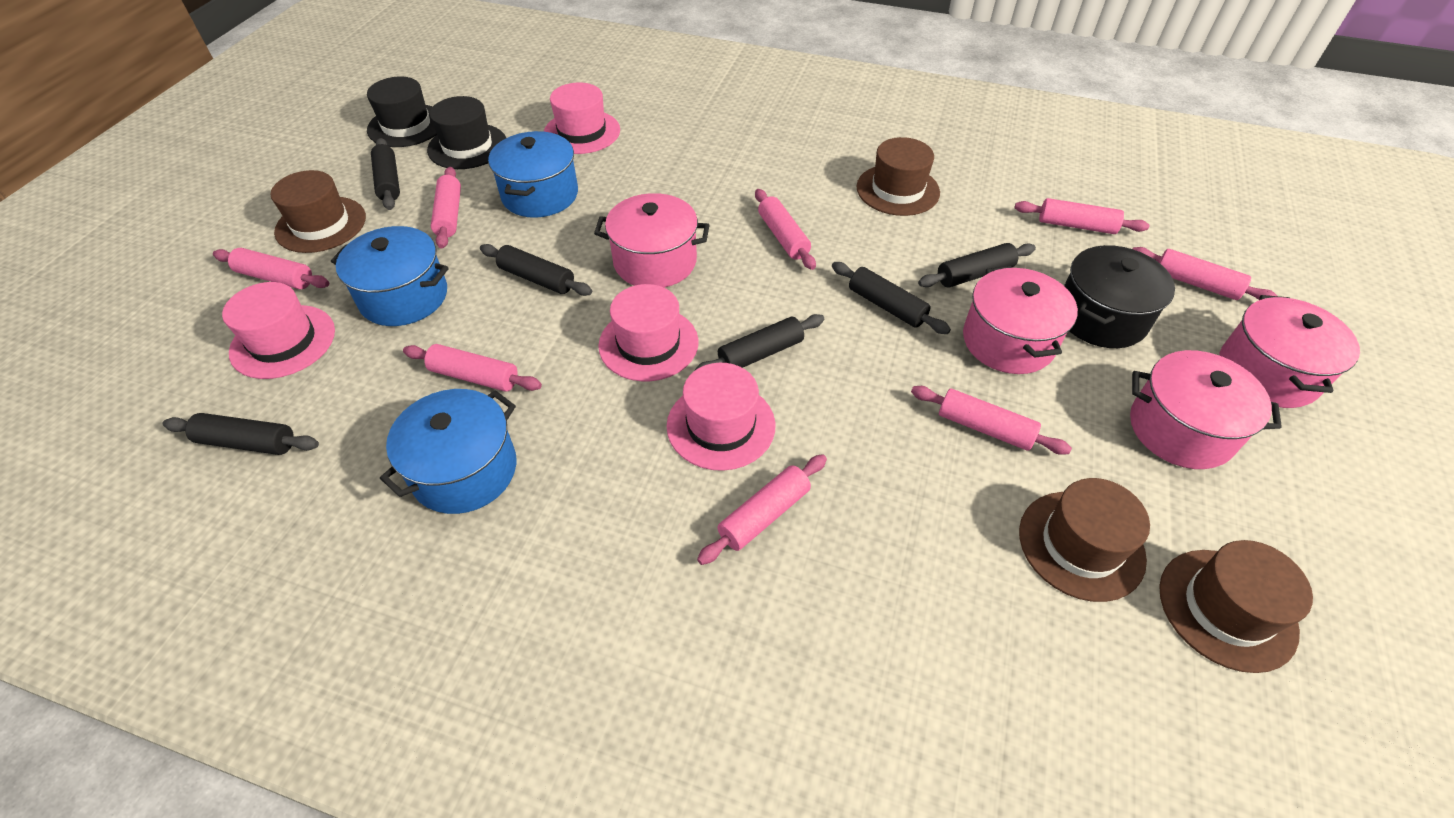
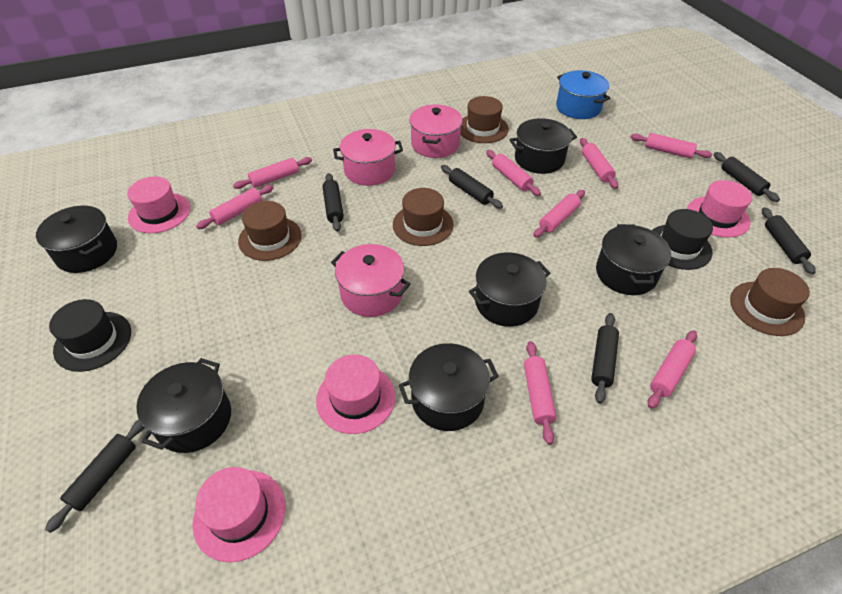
black pot: 1 -> 6
blue pot: 3 -> 1
pink pot: 4 -> 3

